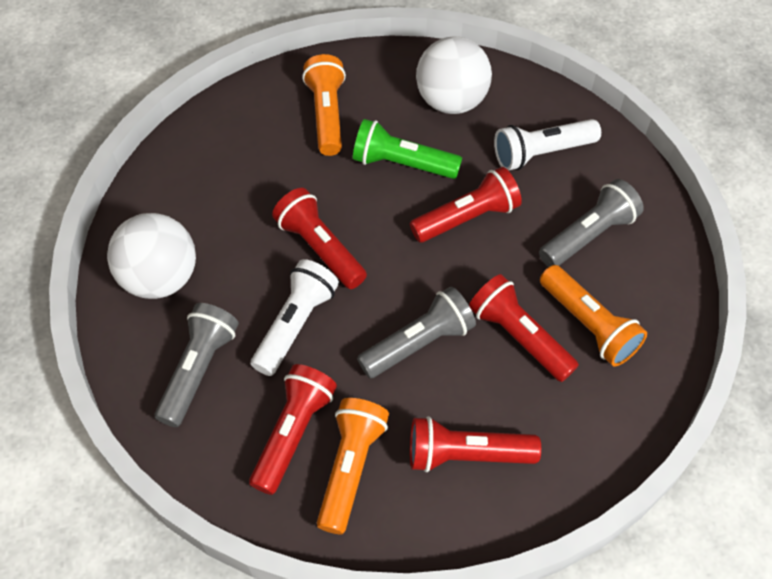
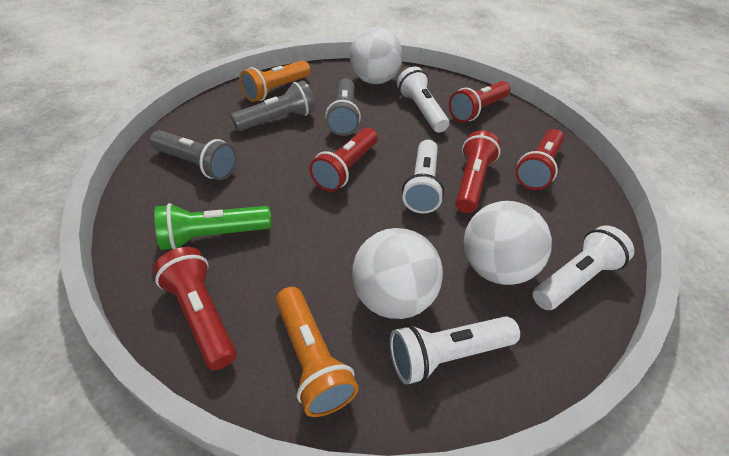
orange flashlight: 3 -> 2
white ball: 2 -> 3
white flashlight: 2 -> 4

